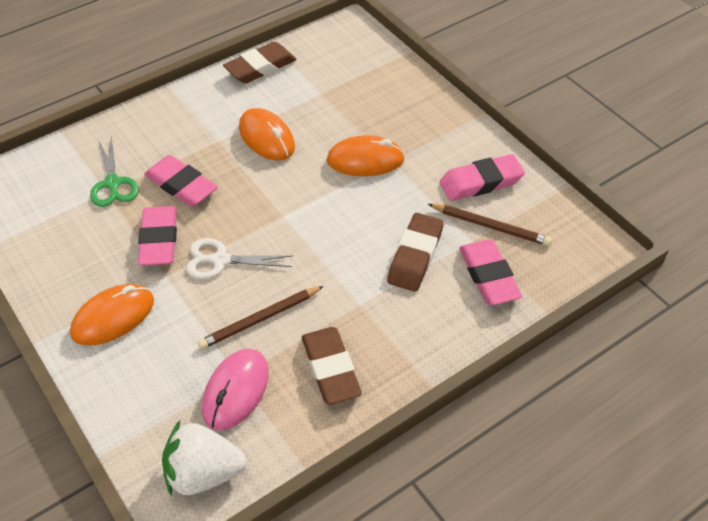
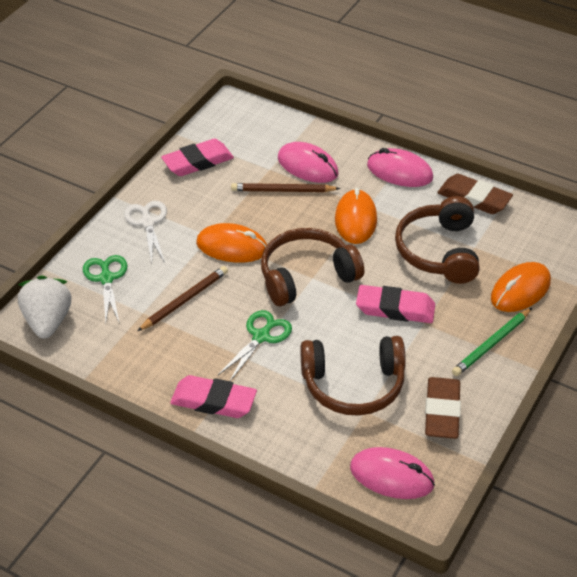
brown eraser: 3 -> 2
brown headphones: 0 -> 3
green pencil: 0 -> 1
green scissors: 1 -> 2
pink eraser: 4 -> 3
pink mouse: 1 -> 3

